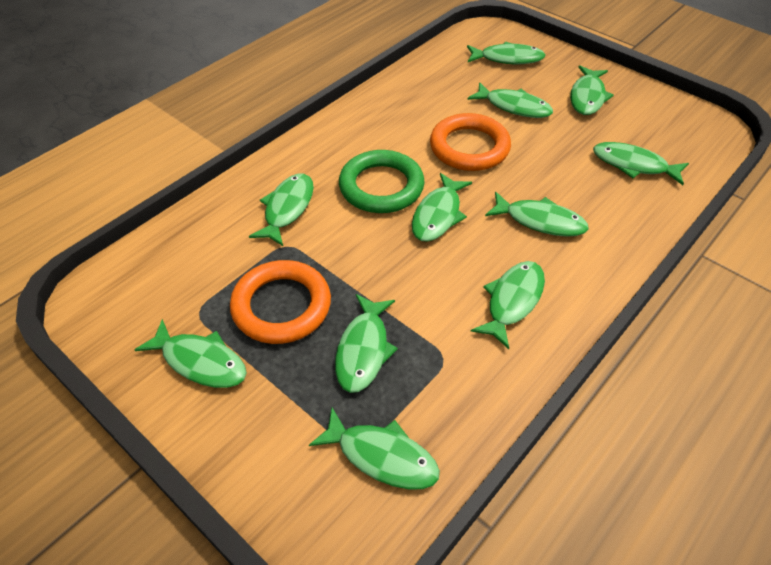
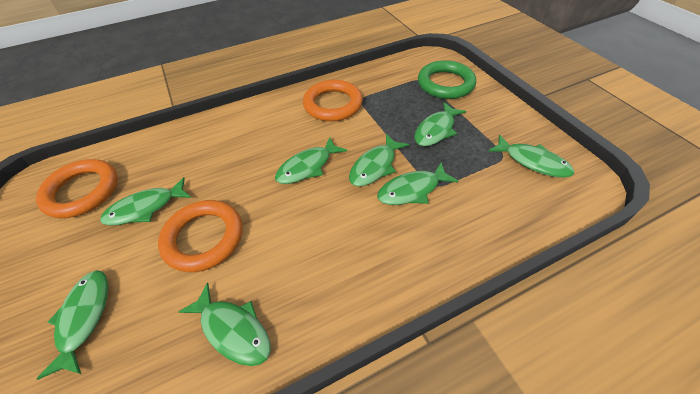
green fish: 11 -> 8
orange ring: 2 -> 3

